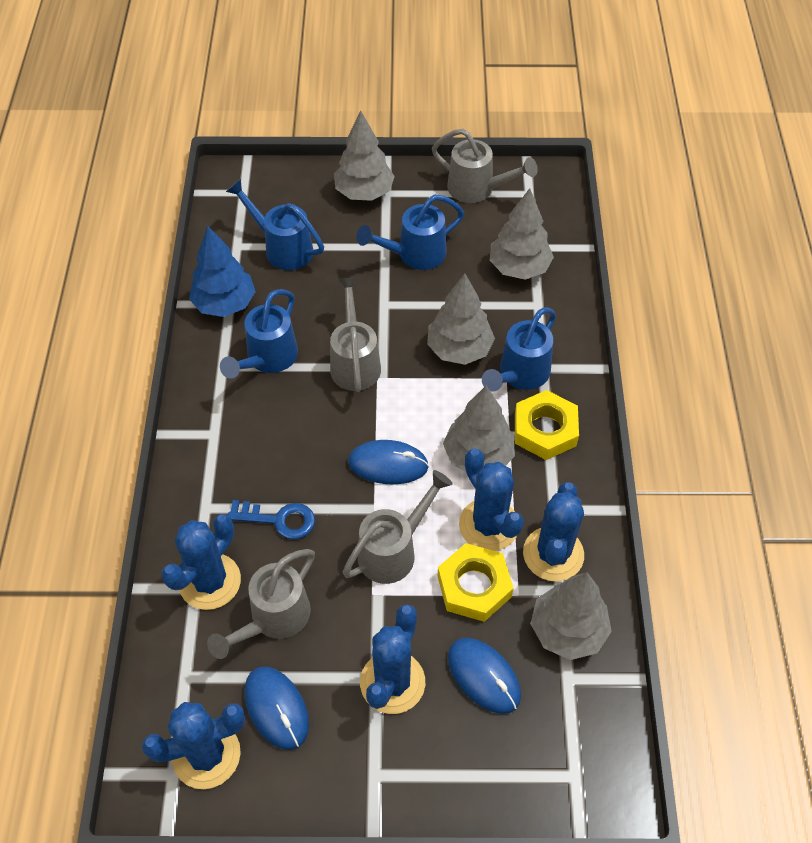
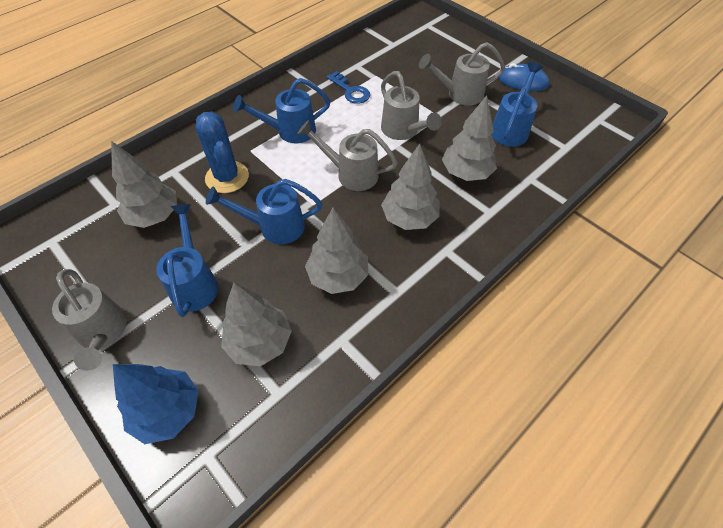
blue cactus: 5 -> 1
blue mouse: 3 -> 1
yellow nut: 2 -> 0

